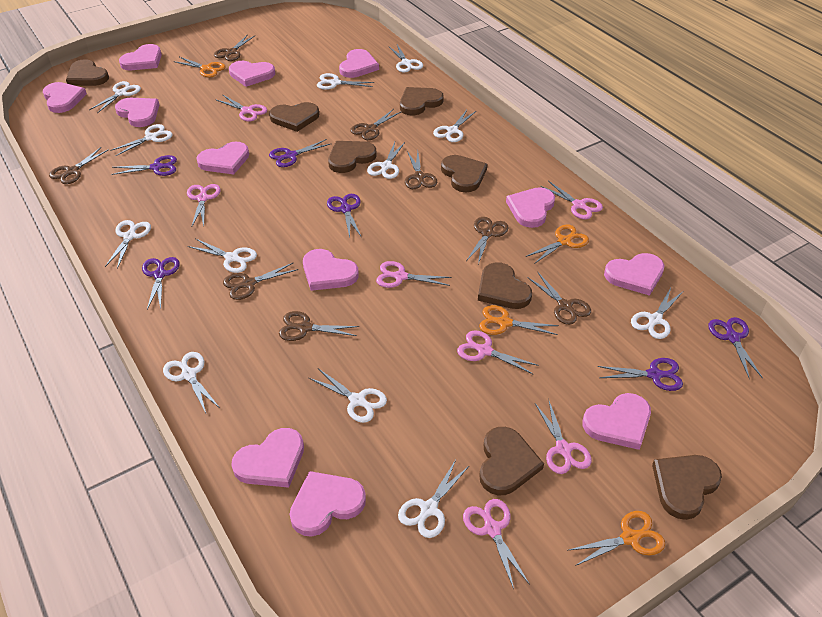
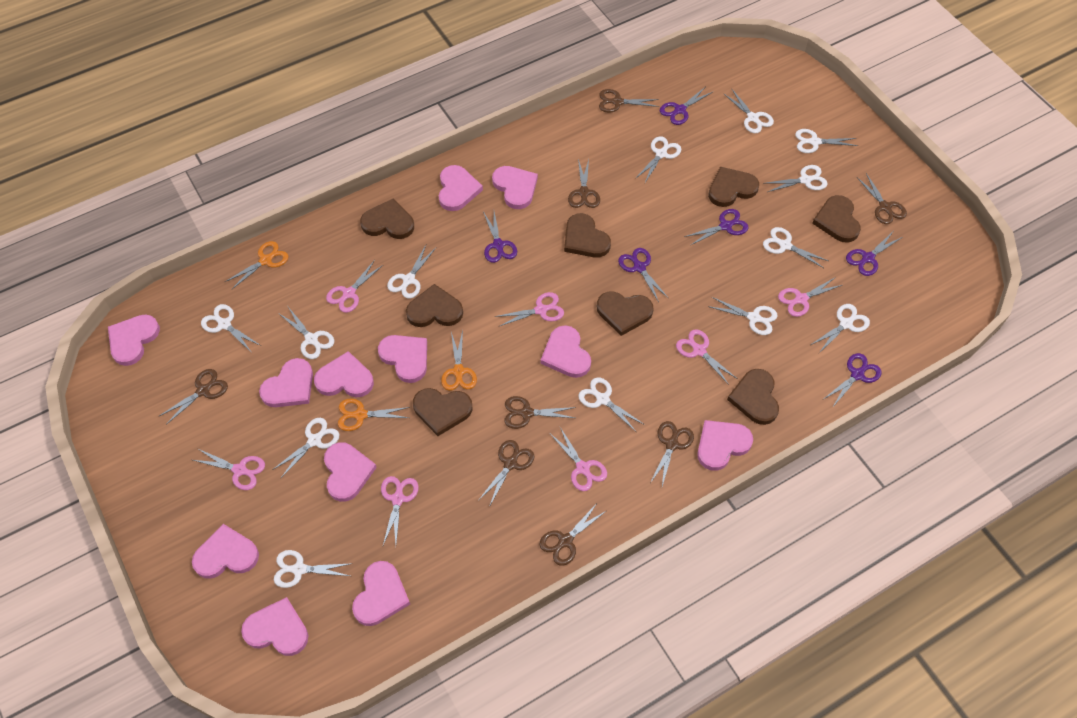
orange scissors: 4 -> 3
white scissors: 12 -> 13

